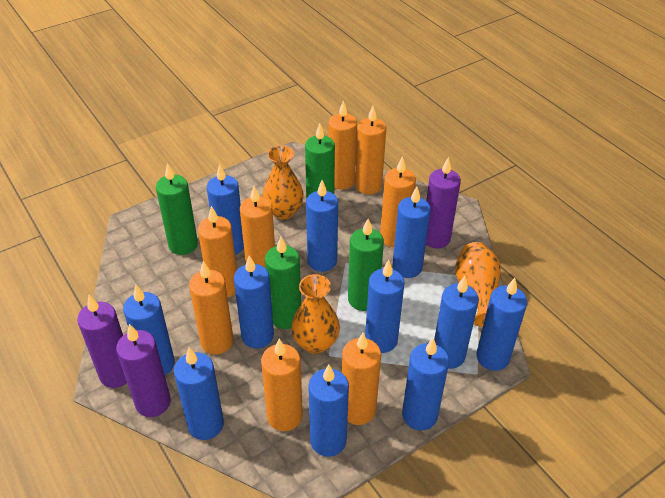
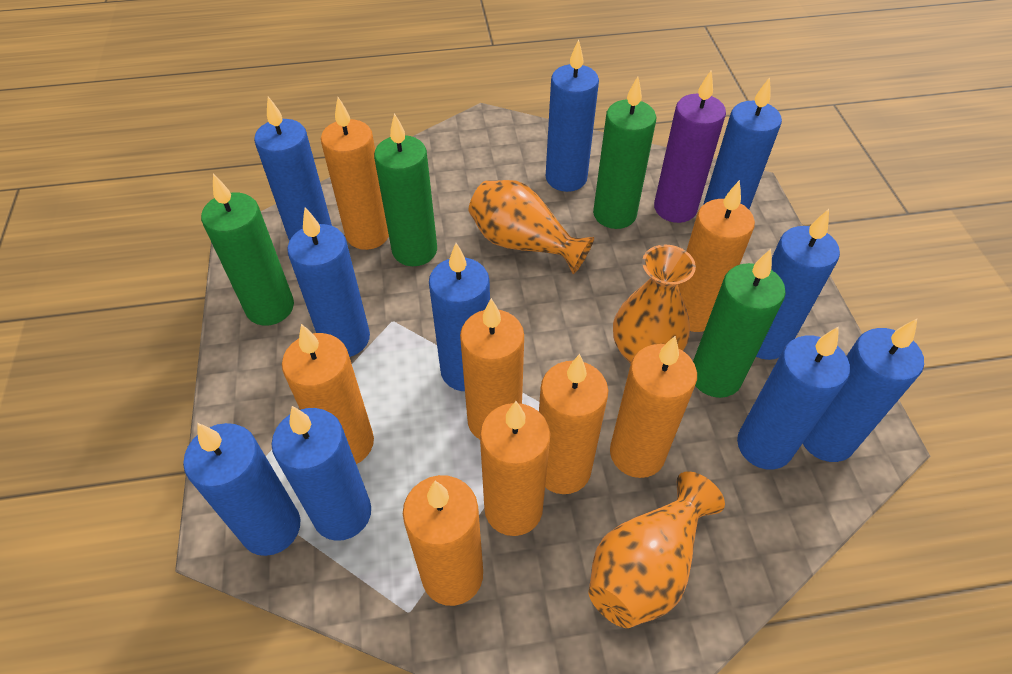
blue candle: 11 -> 10
purple candle: 3 -> 1

